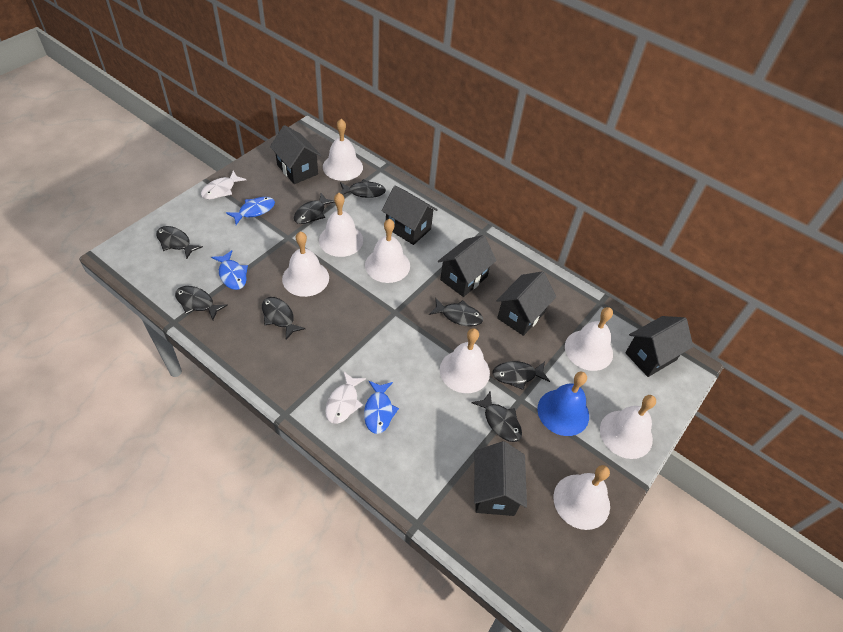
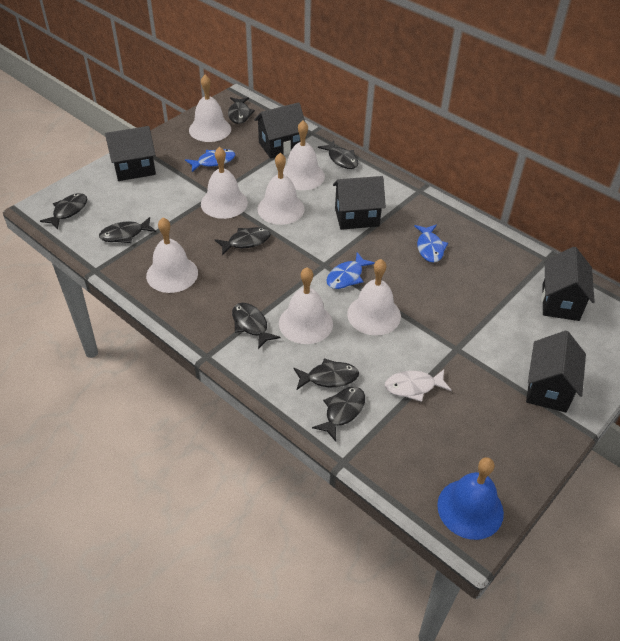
black house: 6 -> 5
white bell: 8 -> 7
white fish: 2 -> 1

